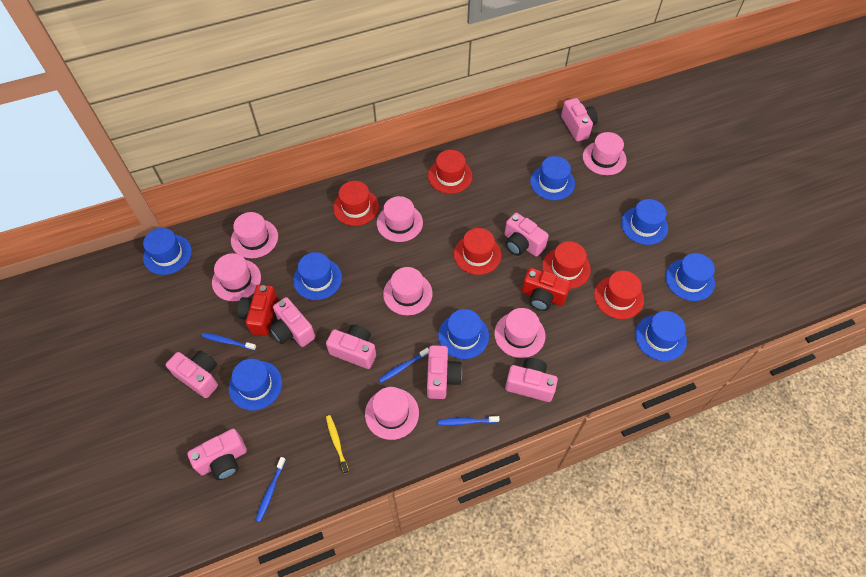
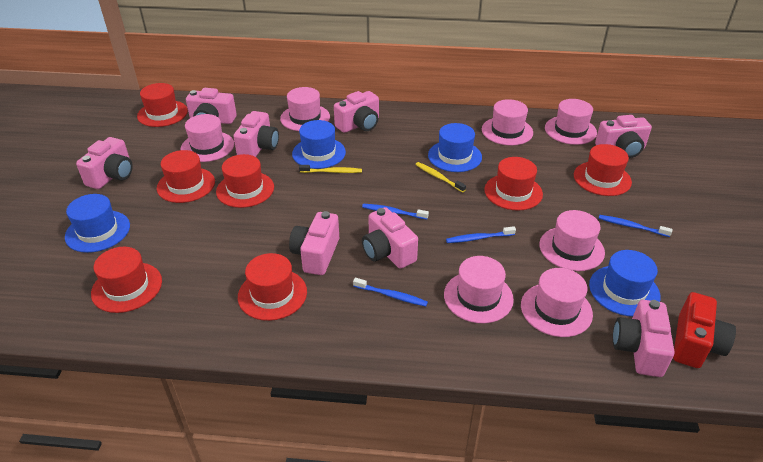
blue hat: 8 -> 4
red camera: 2 -> 1
red hat: 5 -> 7
yellow toothbrush: 1 -> 2

